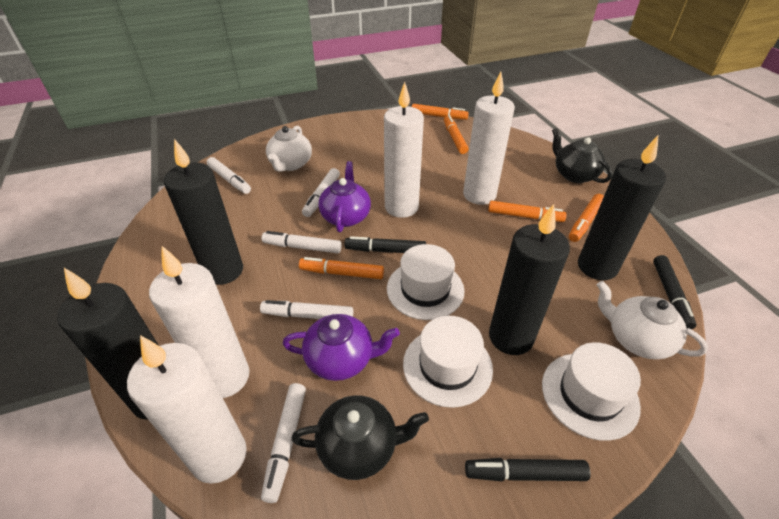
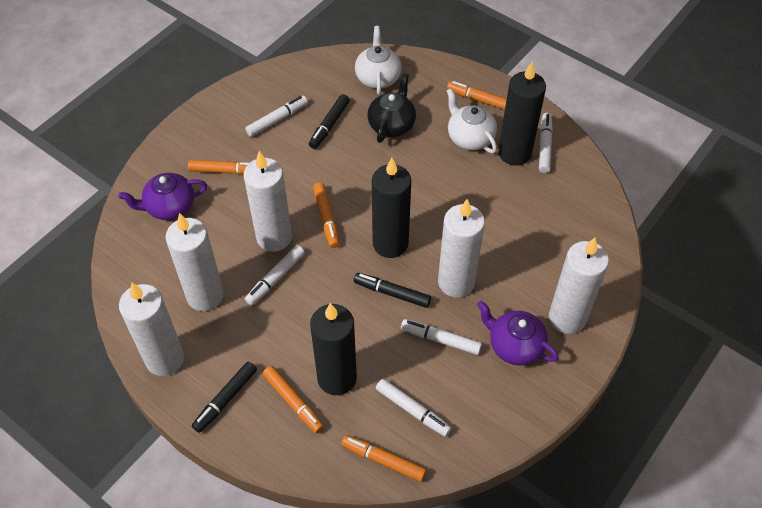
black candle: 4 -> 3
black teapot: 2 -> 1
white candle: 4 -> 5
white hat: 3 -> 0

